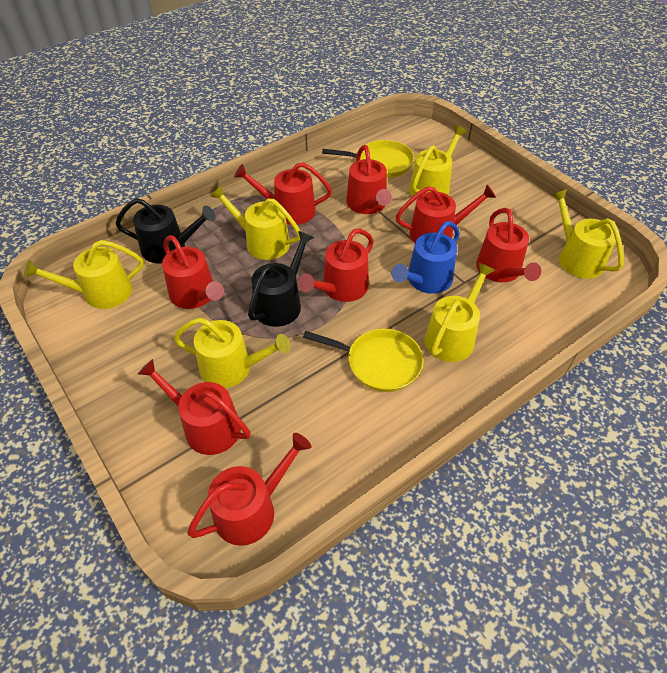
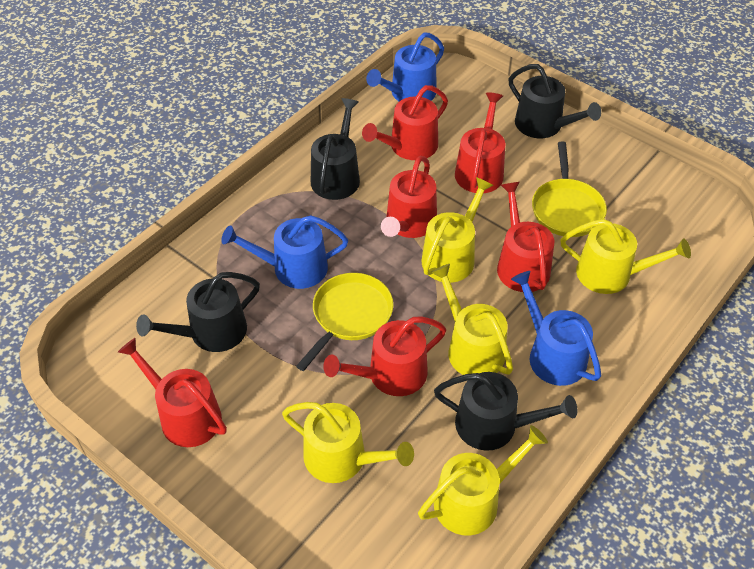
black watering can: 2 -> 4
blue watering can: 1 -> 3
red watering can: 8 -> 6
yellow watering can: 6 -> 5

